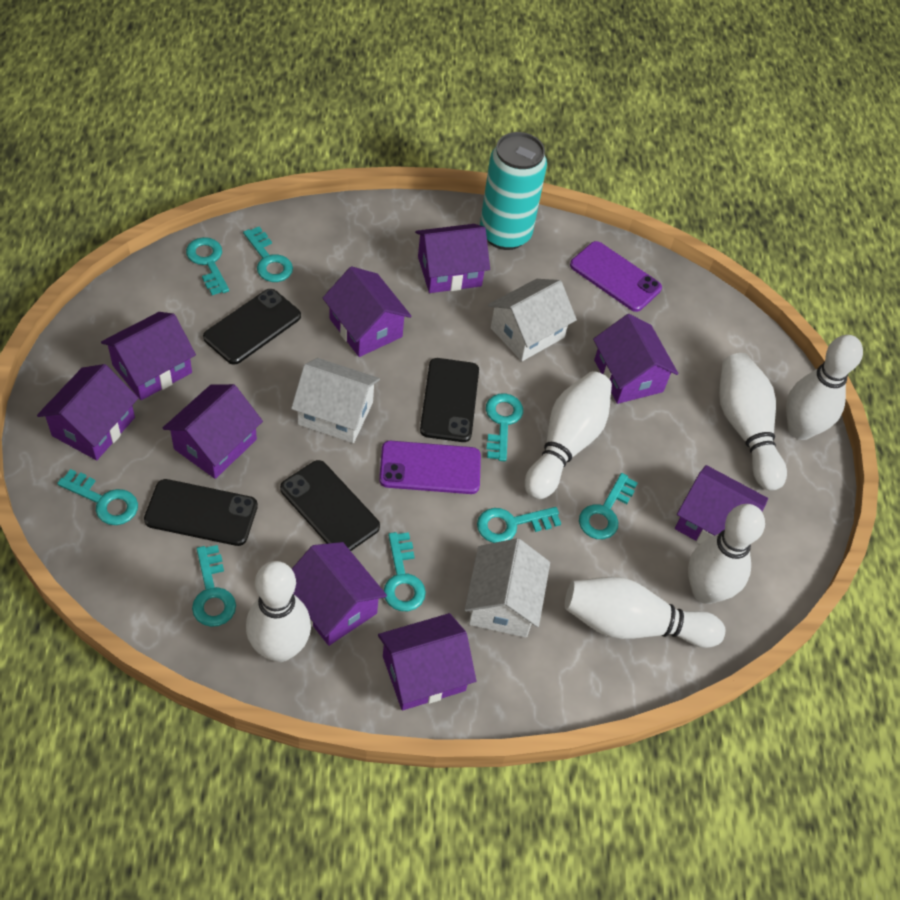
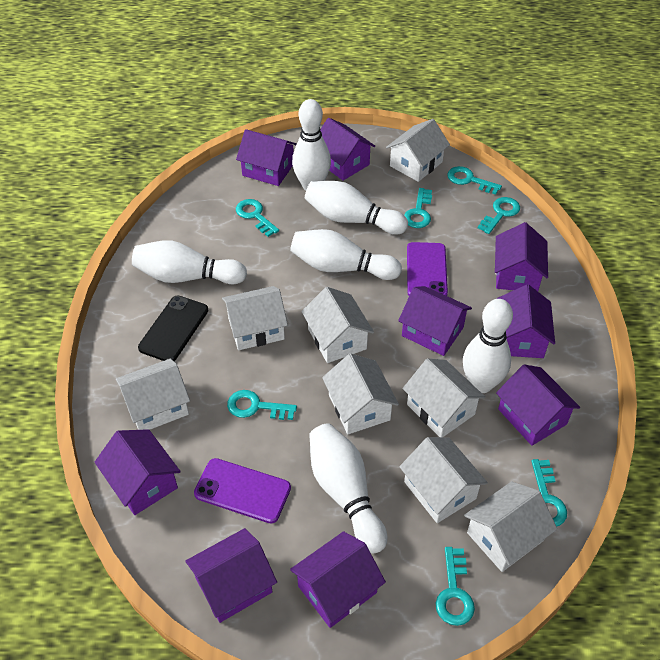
black phone: 4 -> 1
turquoise can: 1 -> 0
turquoise key: 8 -> 7
white house: 3 -> 8

